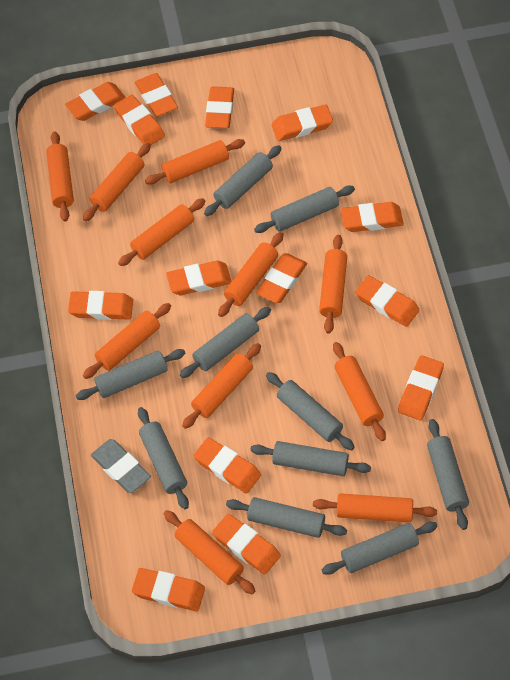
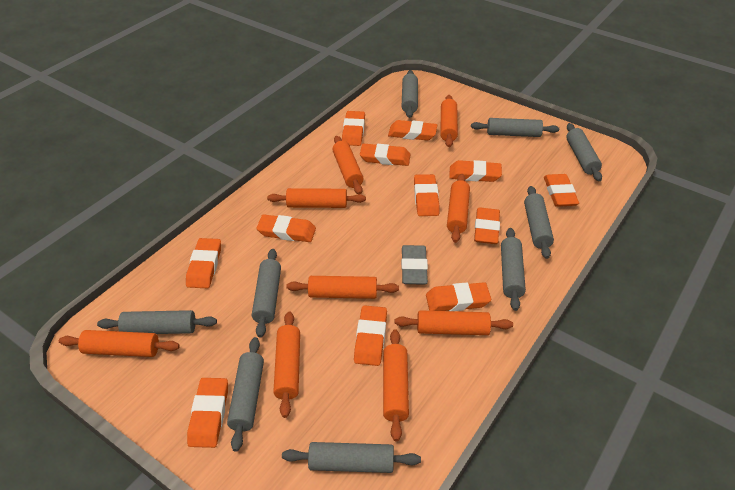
grey rolling pin: 10 -> 9
orange eraser: 14 -> 12
orange rolling pin: 11 -> 9

